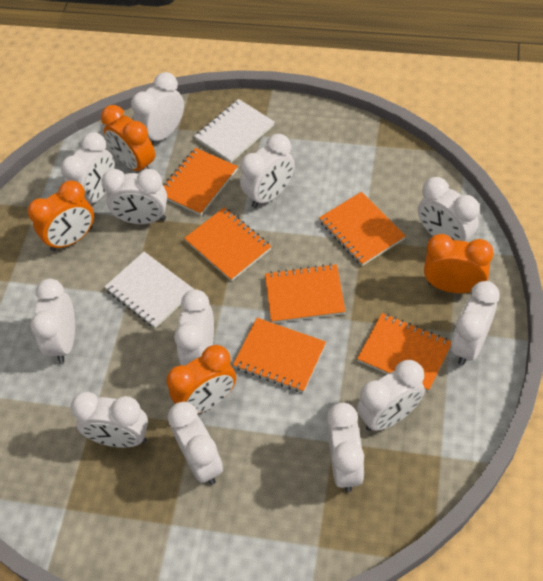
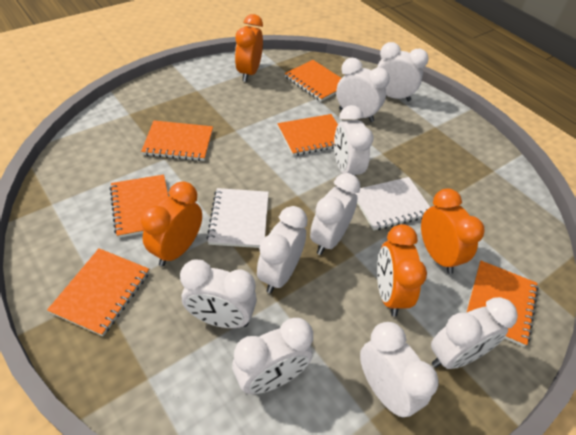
white clock: 12 -> 9

